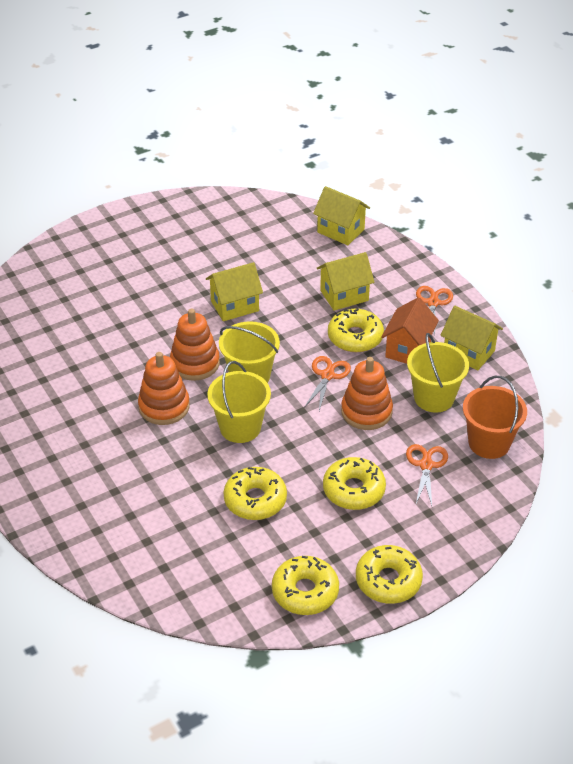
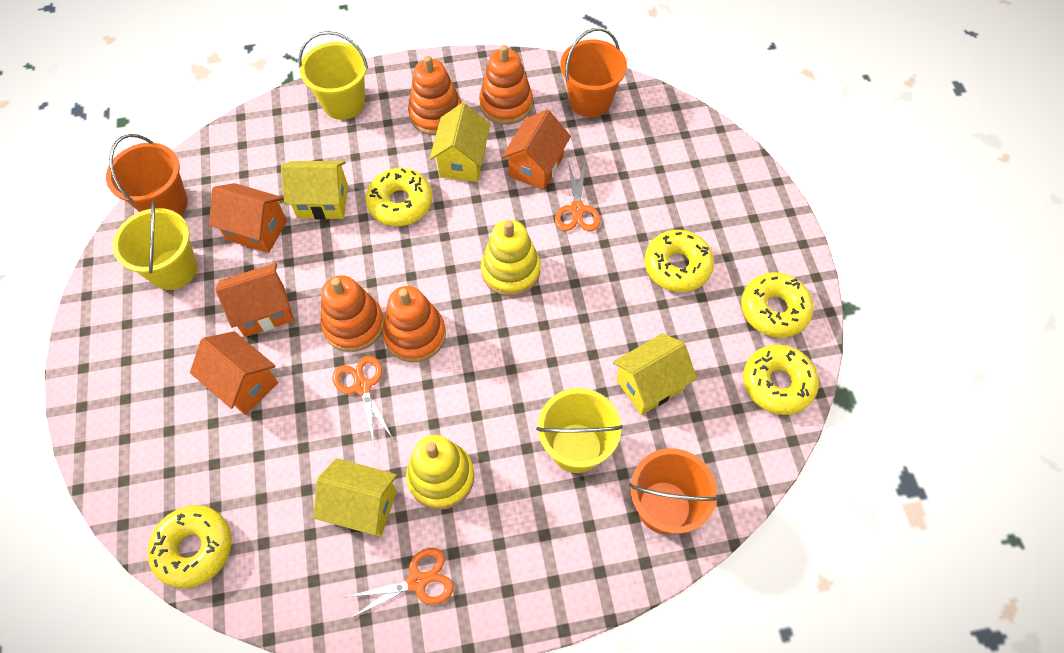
orange bucket: 1 -> 3
orange house: 1 -> 4
orange stacking toy: 3 -> 4
yellow stacking toy: 0 -> 2

